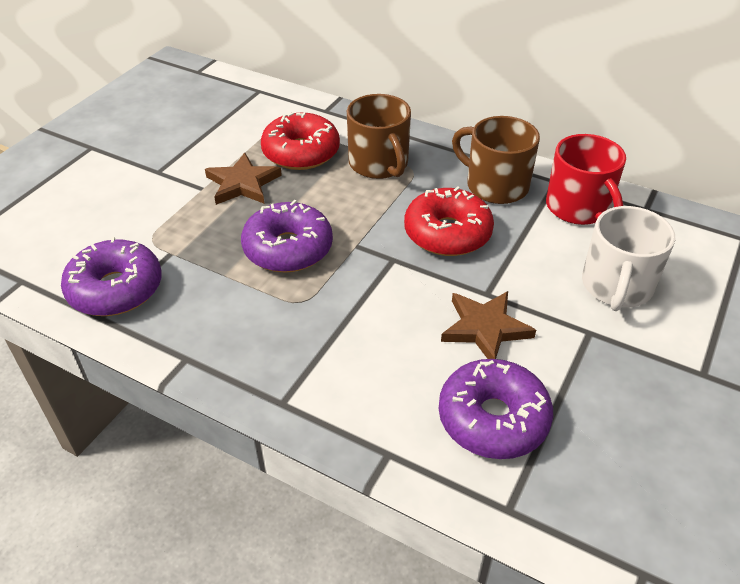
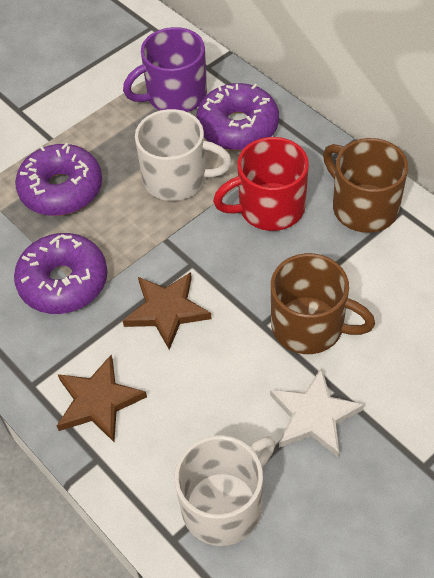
purple mug: 0 -> 1
red donut: 2 -> 0
white mug: 1 -> 2
white star: 0 -> 1

